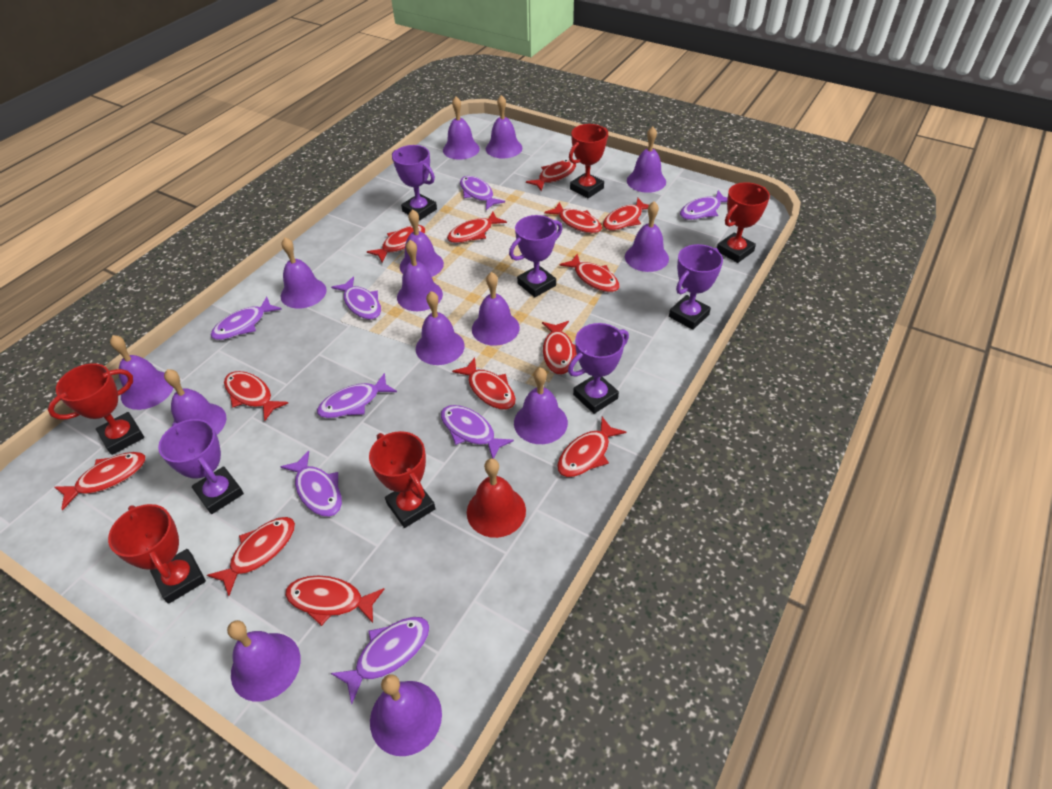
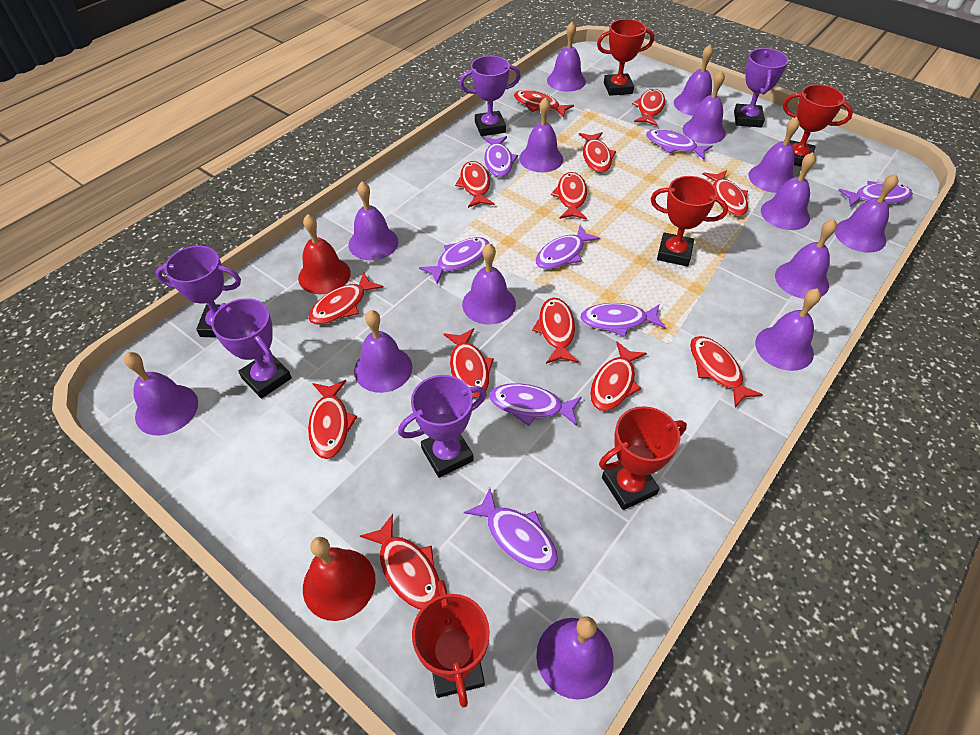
red bell: 1 -> 2

